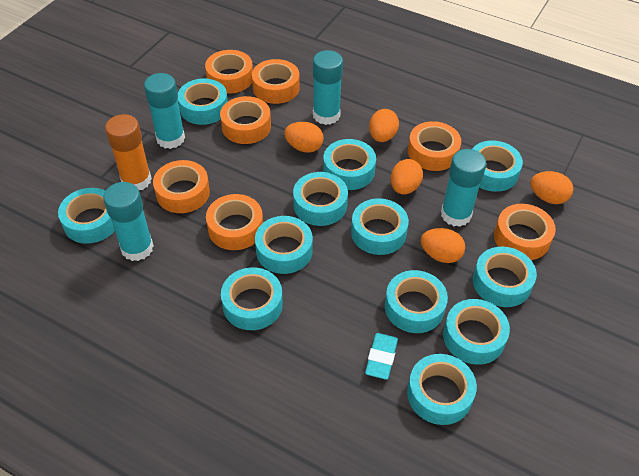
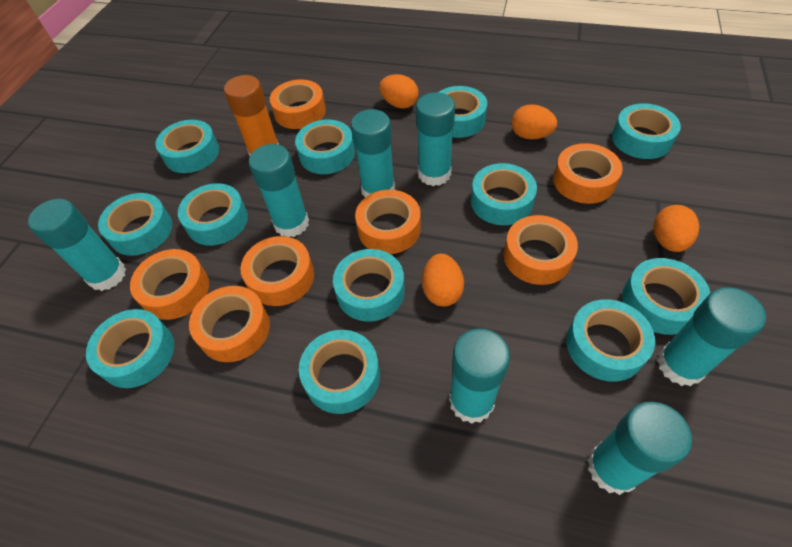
orange egg: 5 -> 4
turquoise eraser: 1 -> 0
turquoise glue stick: 4 -> 7

